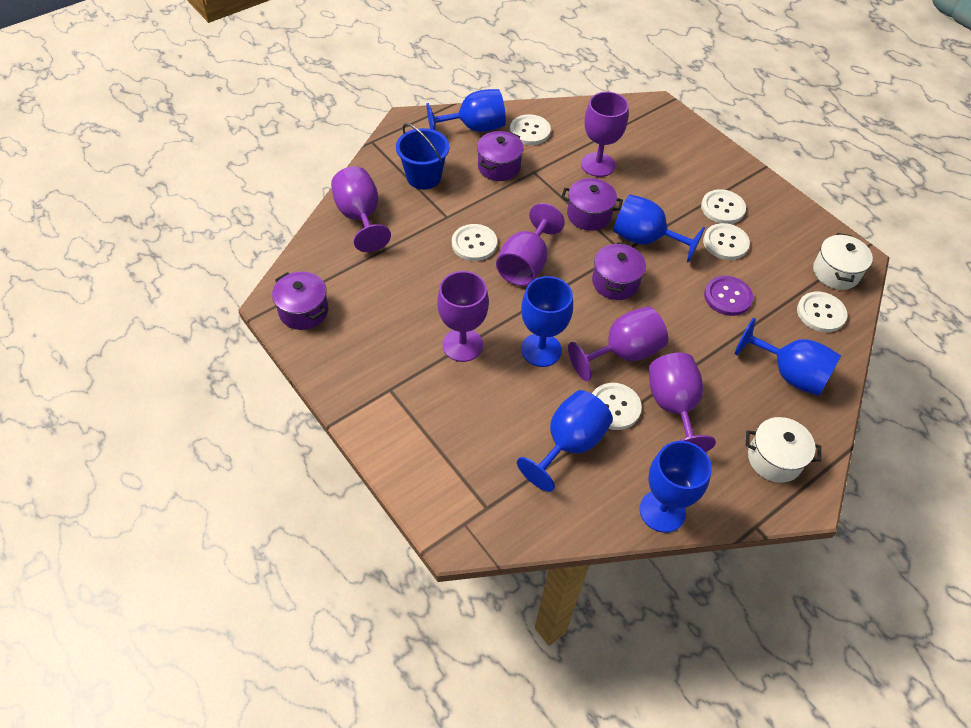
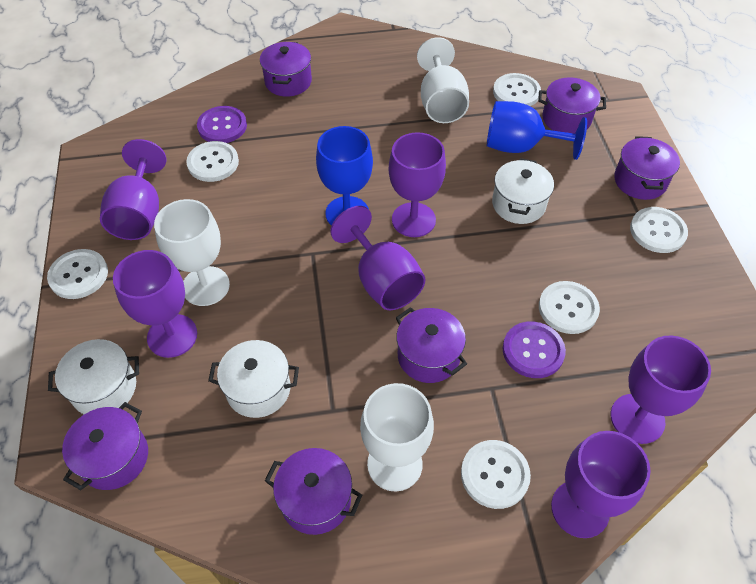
blue bucket: 1 -> 0
blue goblet: 6 -> 2
purple button: 1 -> 2
purple pot: 4 -> 6
white goblet: 0 -> 3
white pot: 2 -> 3

